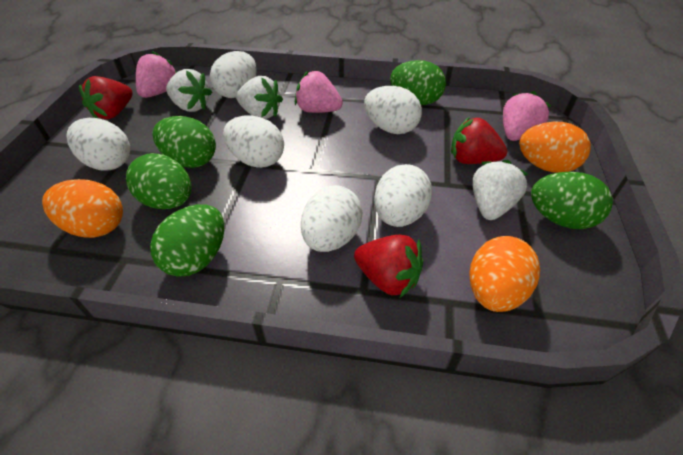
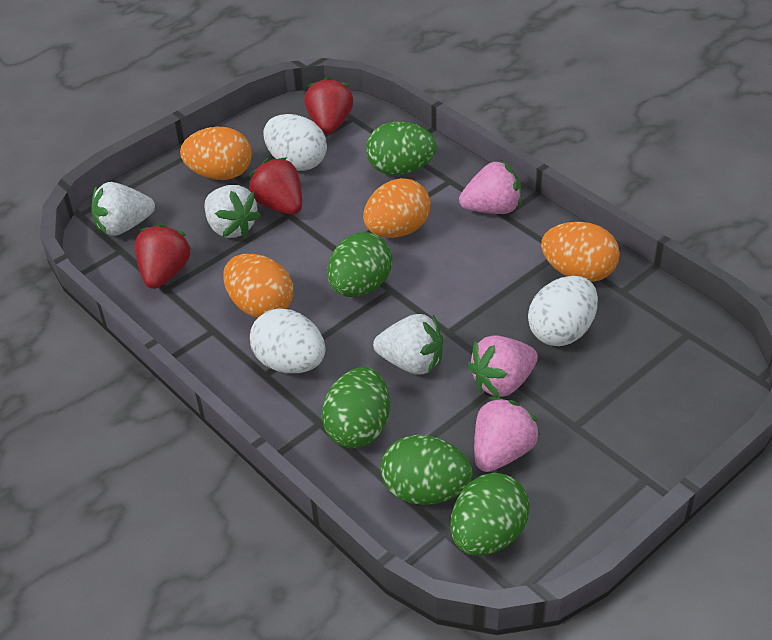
orange egg: 3 -> 4
white egg: 6 -> 3

